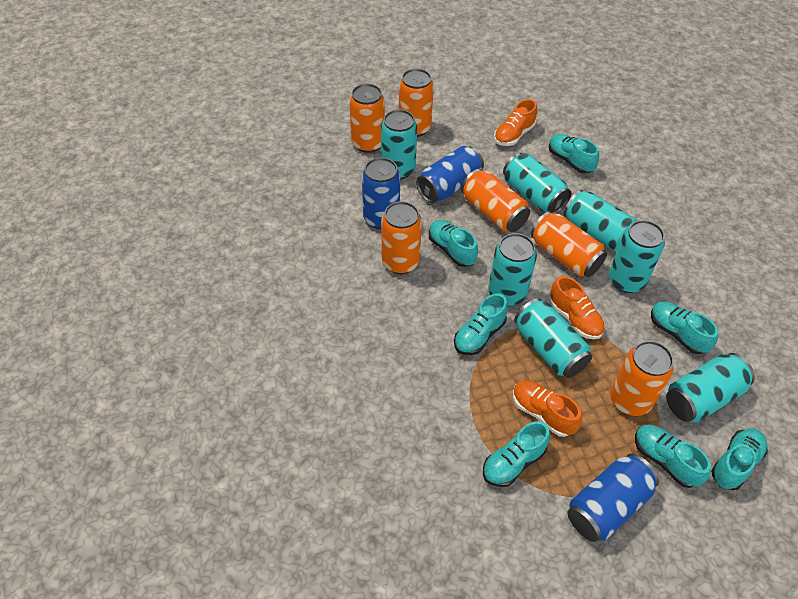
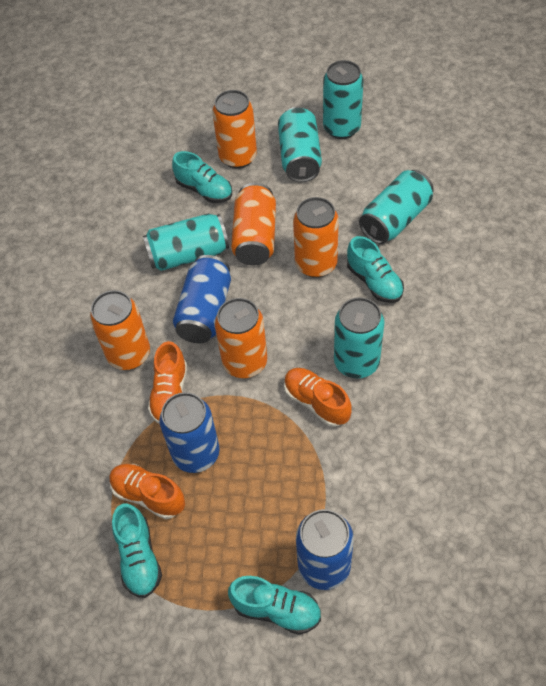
orange can: 6 -> 5
turquoise can: 7 -> 5
turquoise shoe: 7 -> 4

